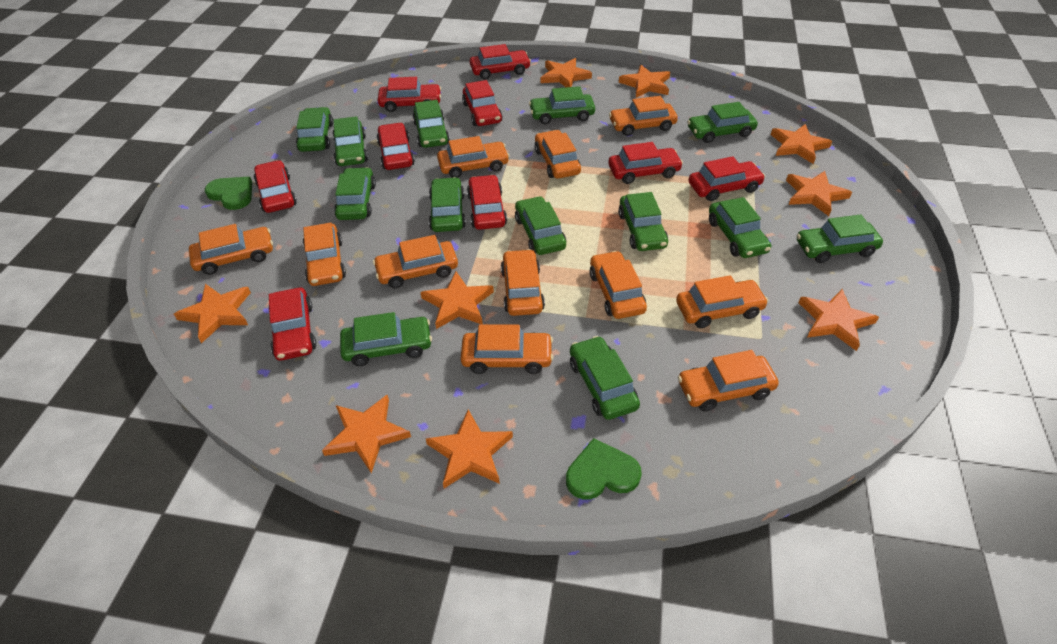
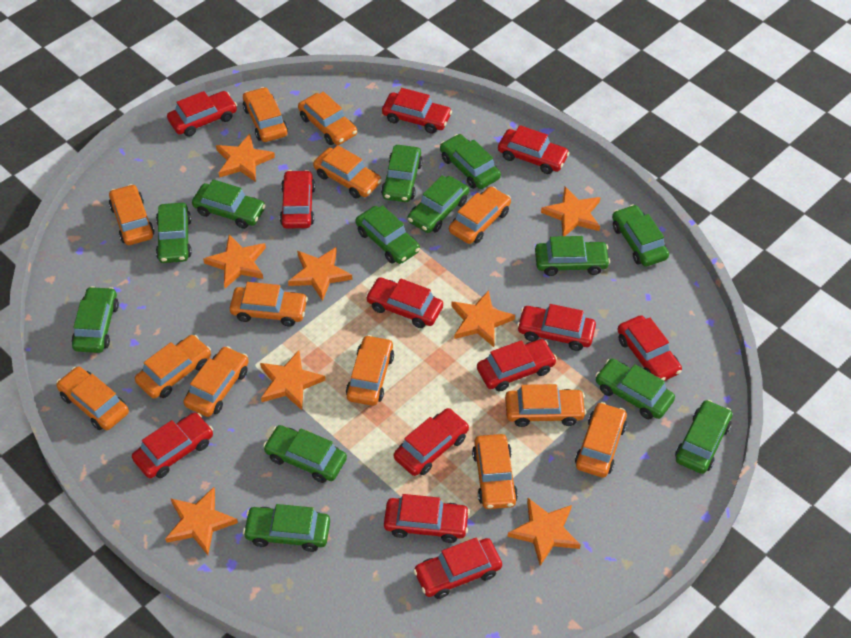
green heart: 2 -> 0
orange car: 11 -> 13
orange star: 9 -> 8
red car: 9 -> 12

